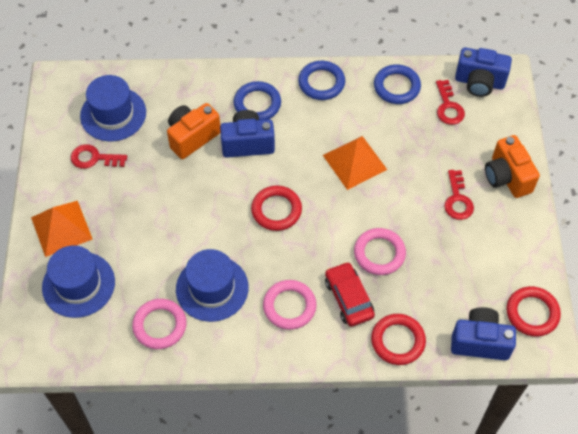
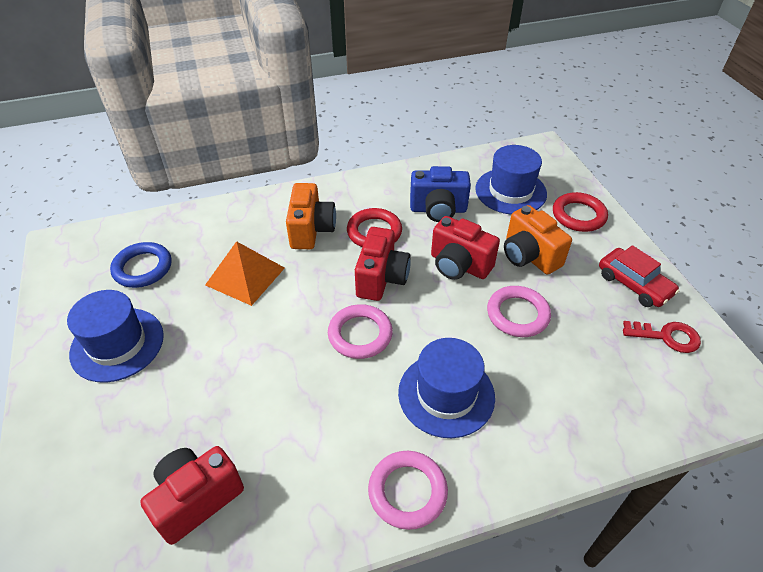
blue camera: 3 -> 1
blue ring: 3 -> 1
orange pyramid: 2 -> 1
red camera: 0 -> 3
red key: 3 -> 1
red ring: 3 -> 2

